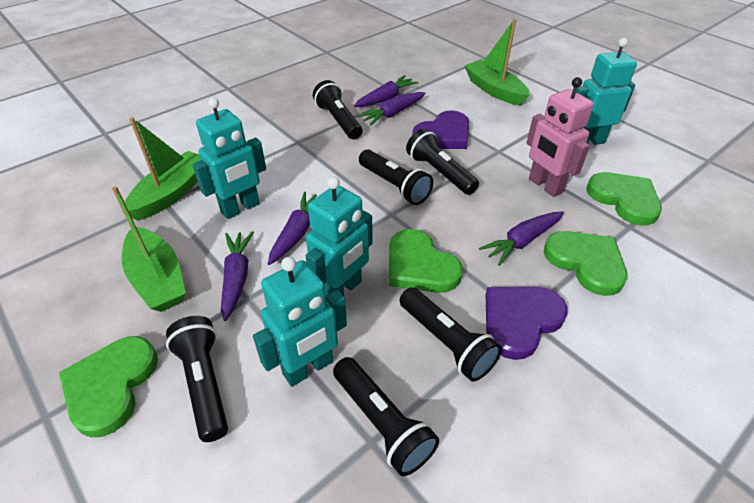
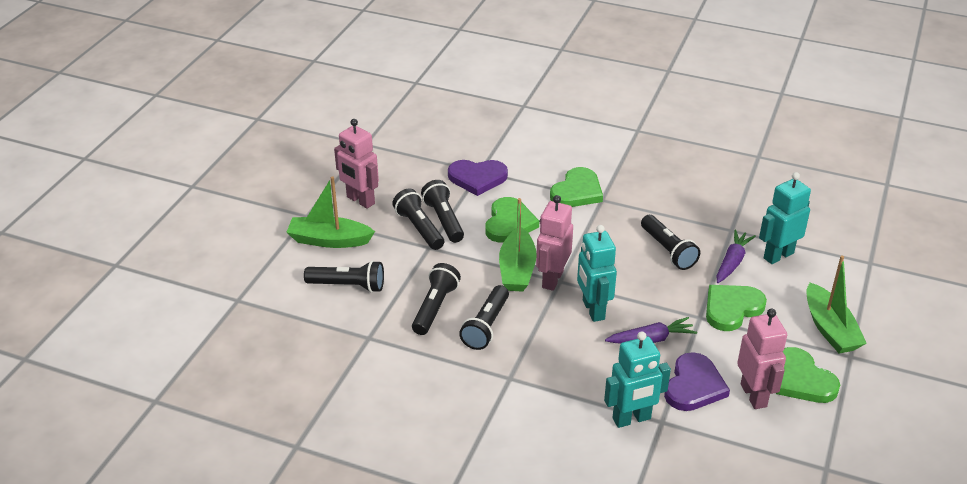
pink robot: 1 -> 3
purple carrot: 5 -> 2
turquoise robot: 4 -> 3

